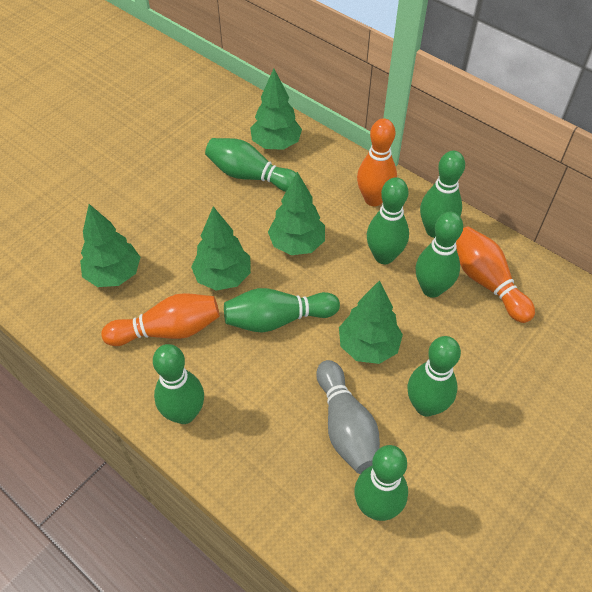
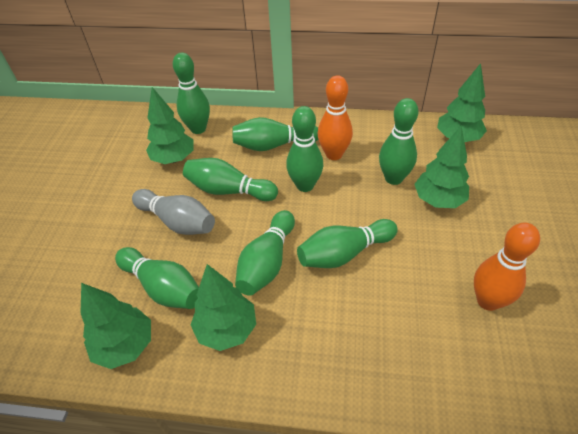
orange bowling pin: 3 -> 2

